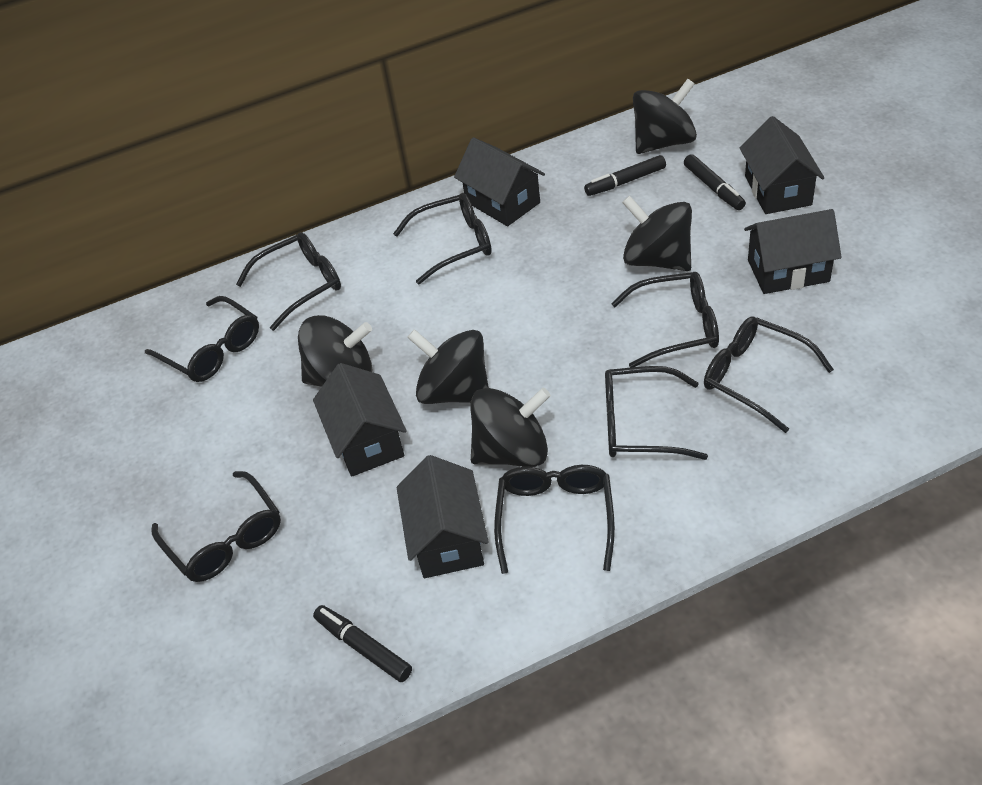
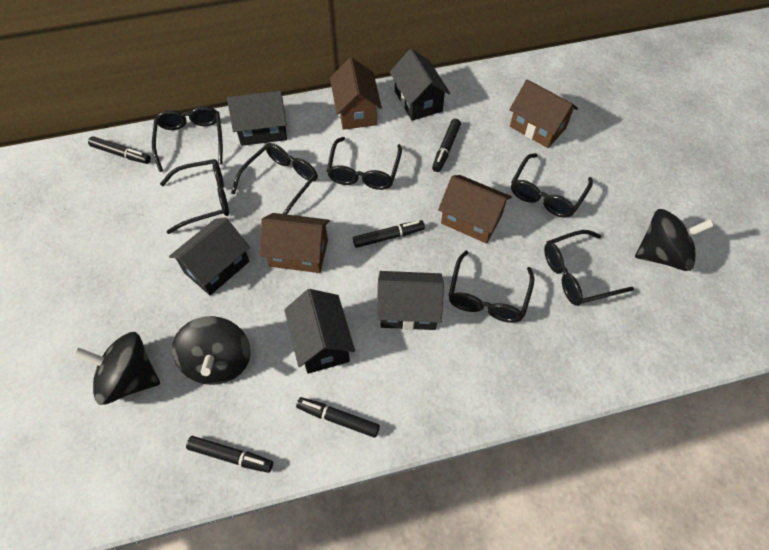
black glasses: 8 -> 7
black marker: 3 -> 5
black spinning top: 5 -> 3
brown house: 0 -> 4

